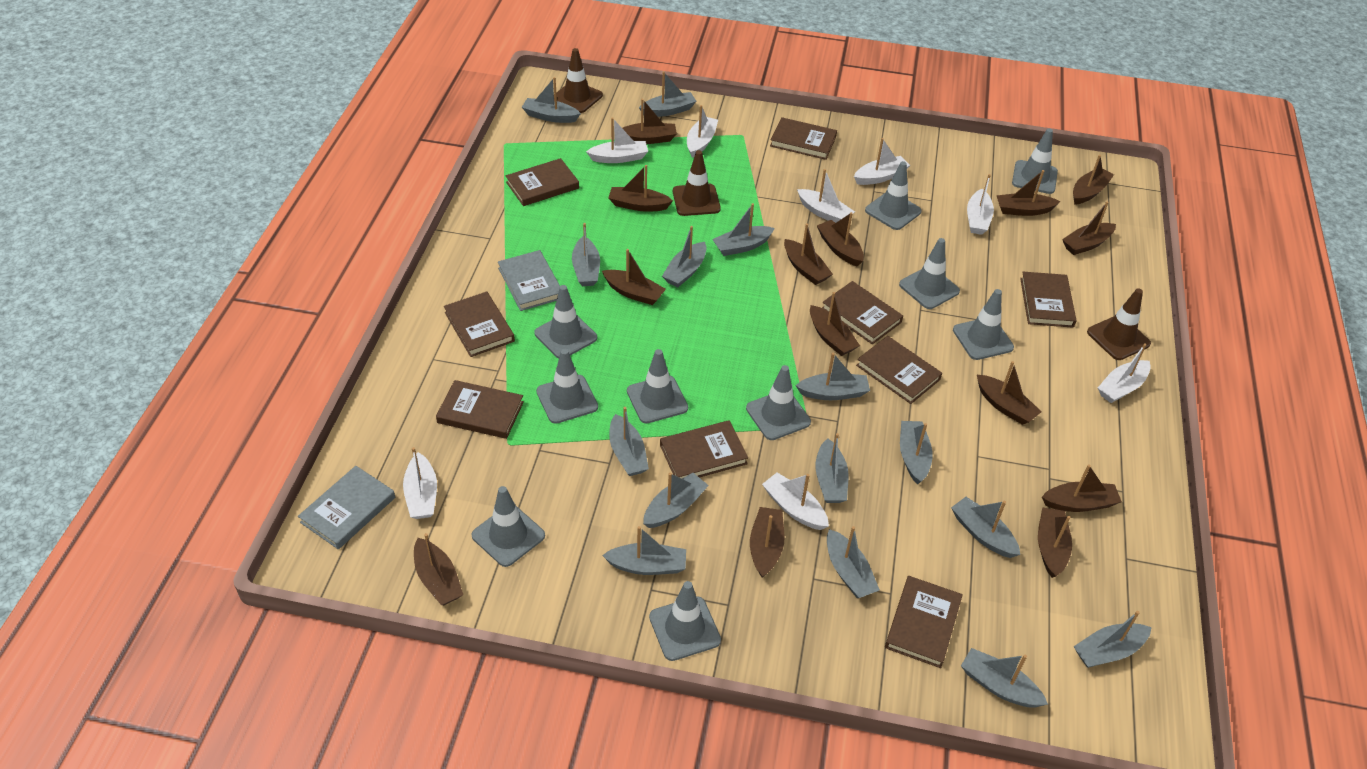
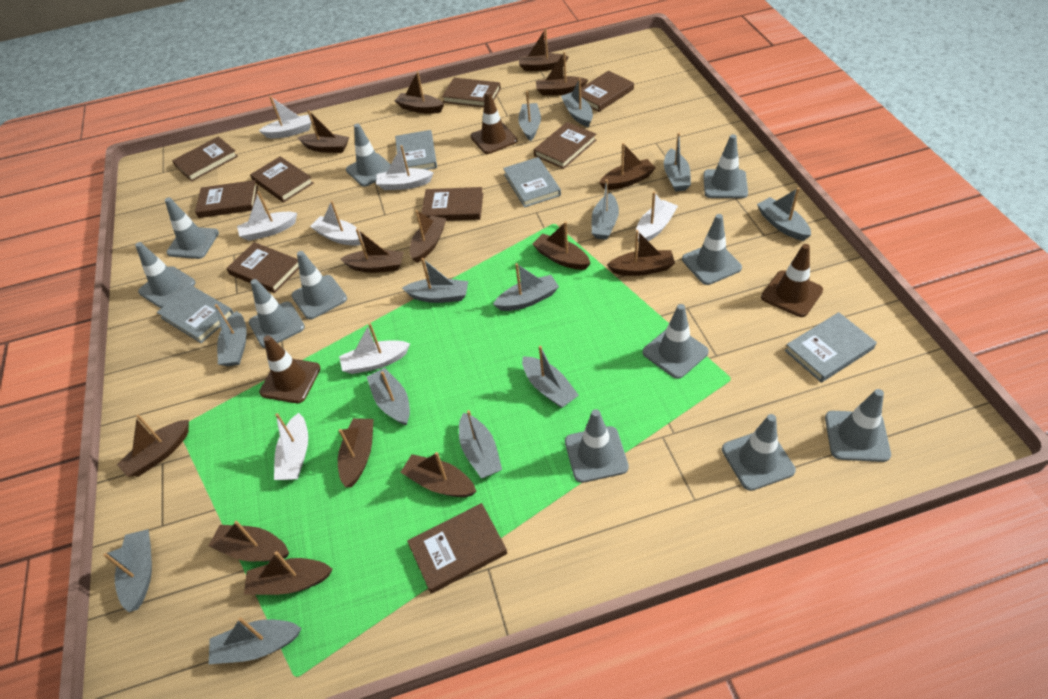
grey boat: 15 -> 13
grey book: 2 -> 4
grey traffic cone: 10 -> 11
white boat: 8 -> 7

